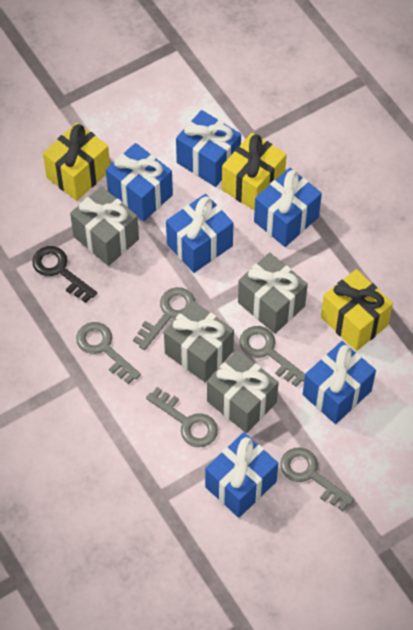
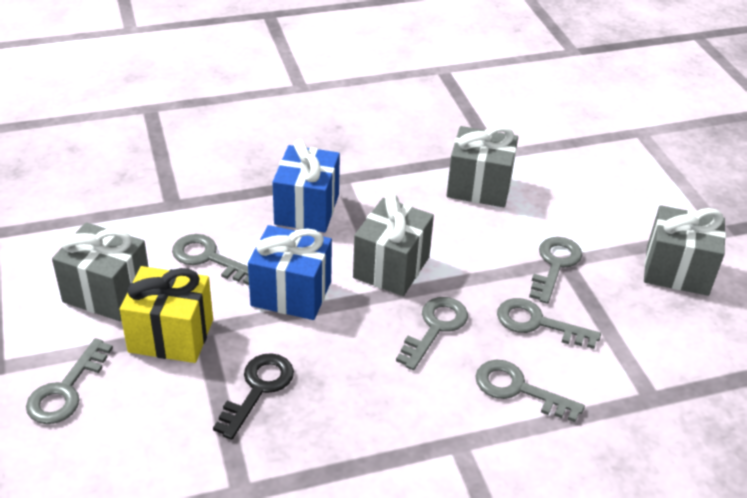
blue gift: 6 -> 2
grey key: 5 -> 6
yellow gift: 3 -> 1

